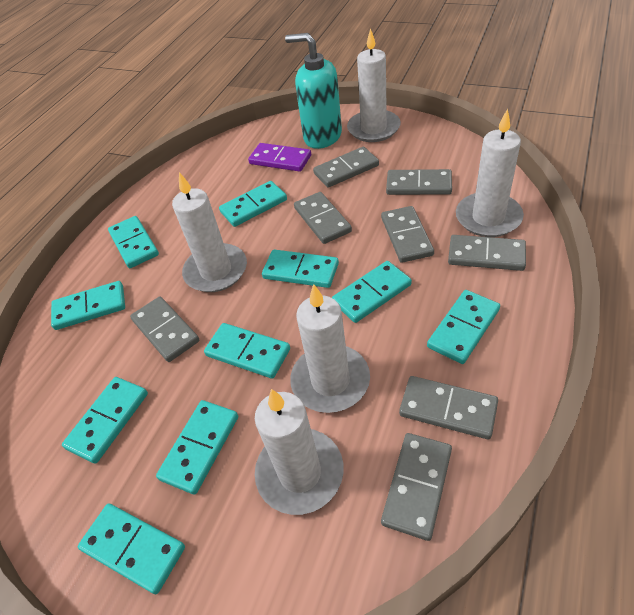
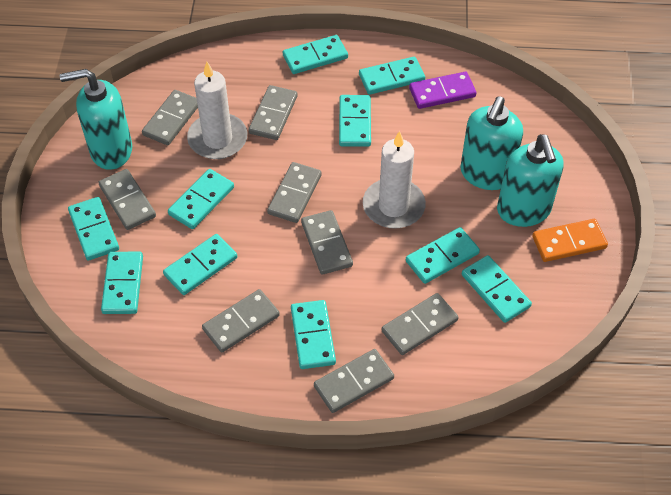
orange domino: 0 -> 1
turquoise soap dispenser: 1 -> 3
white candle: 5 -> 2

